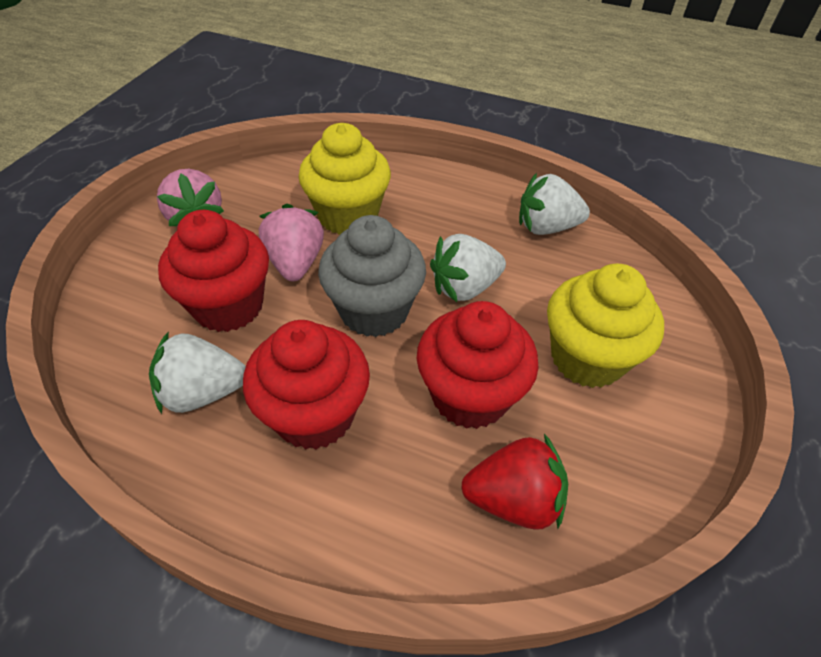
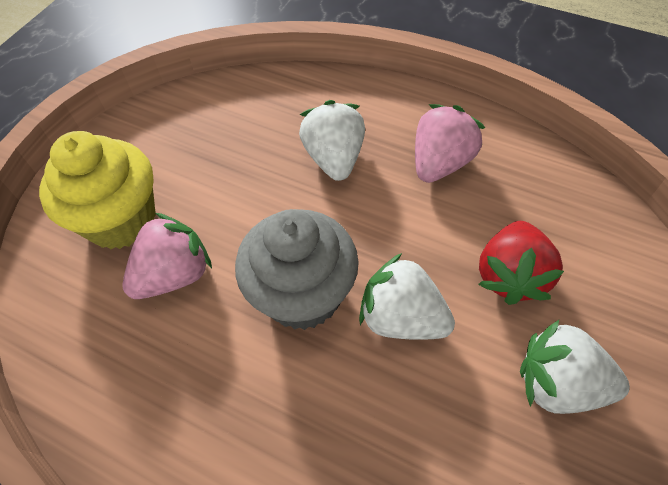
red cupcake: 3 -> 0
yellow cupcake: 2 -> 1

